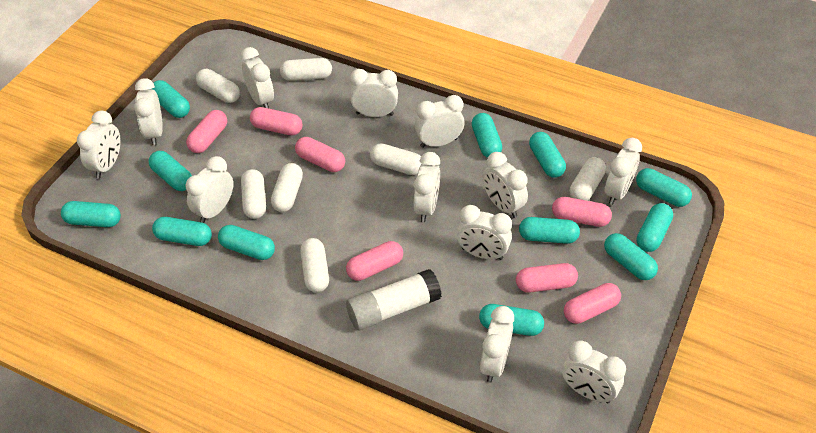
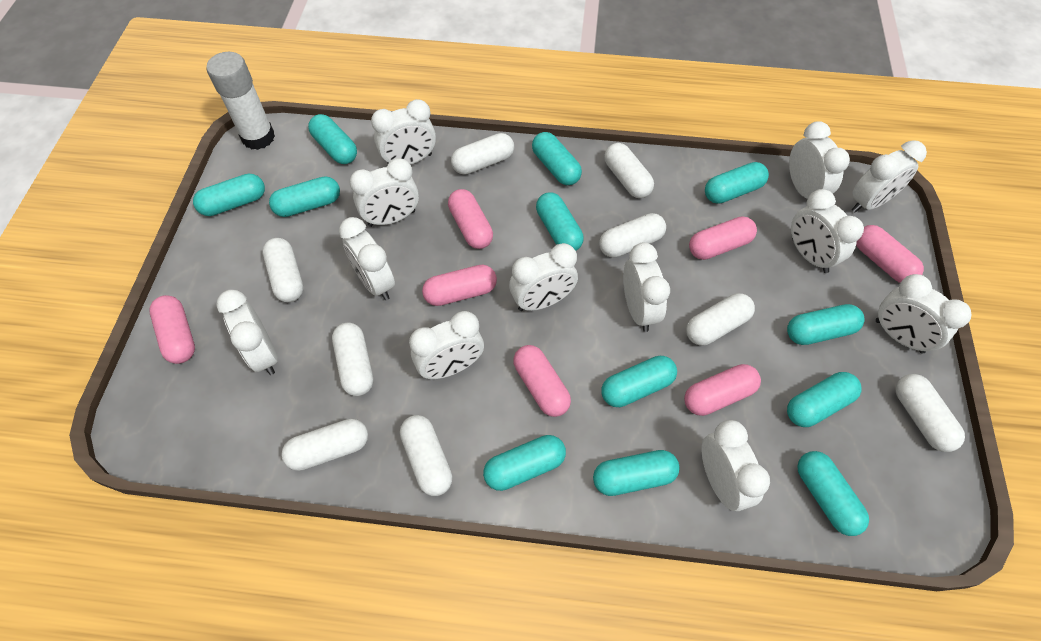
white capsule: 7 -> 9

